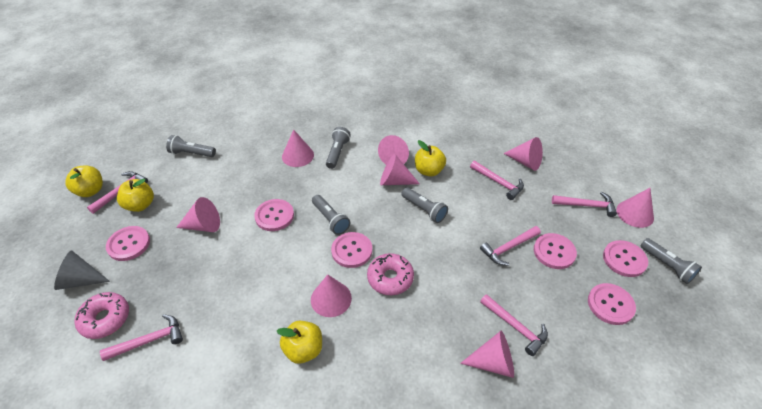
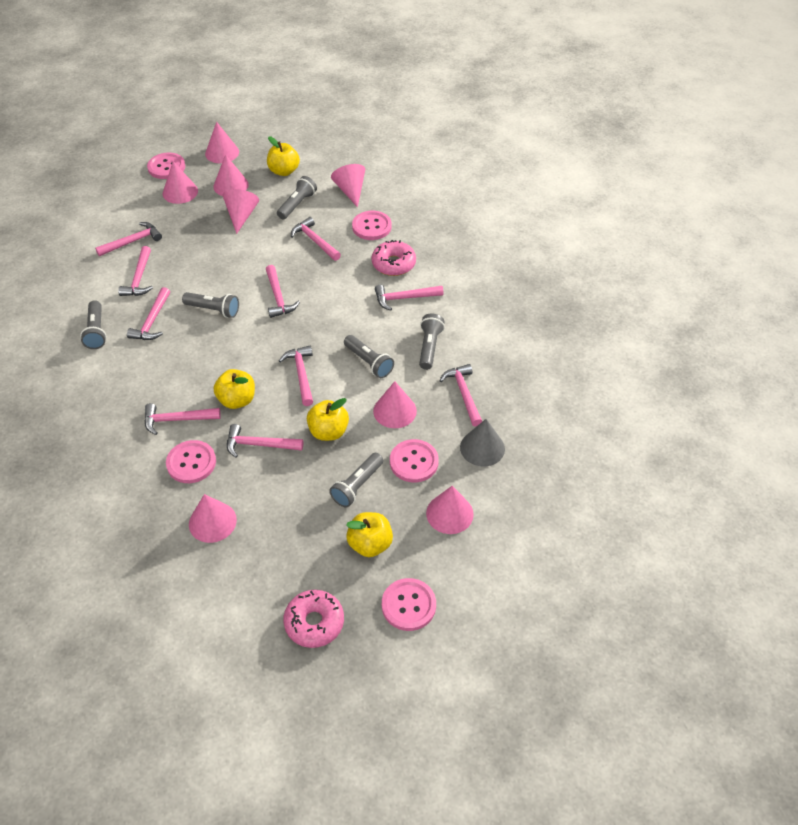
grey flashlight: 5 -> 6
pink button: 6 -> 5
pink hammer: 6 -> 10

